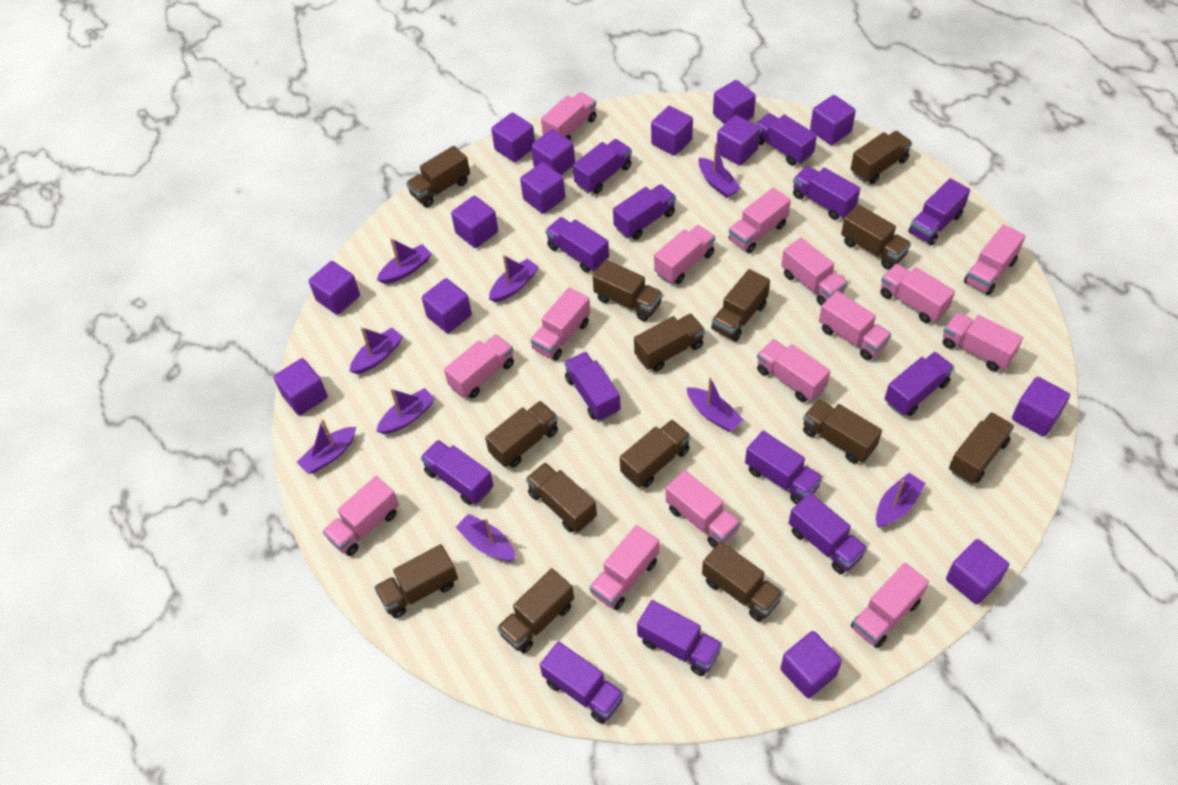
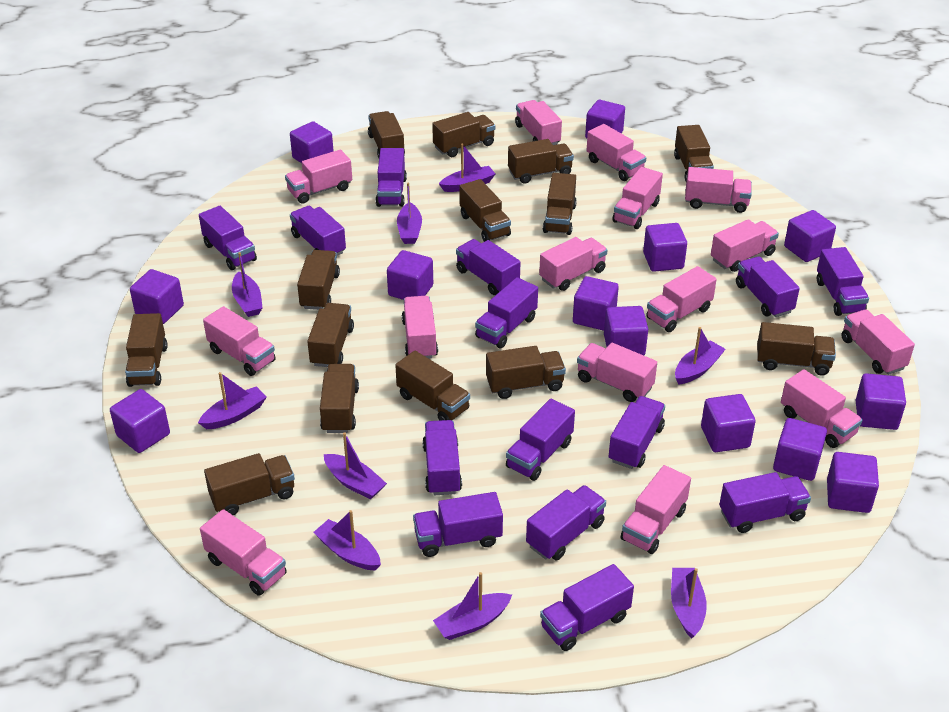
purple cube: 14 -> 13
purple truck: 13 -> 14

